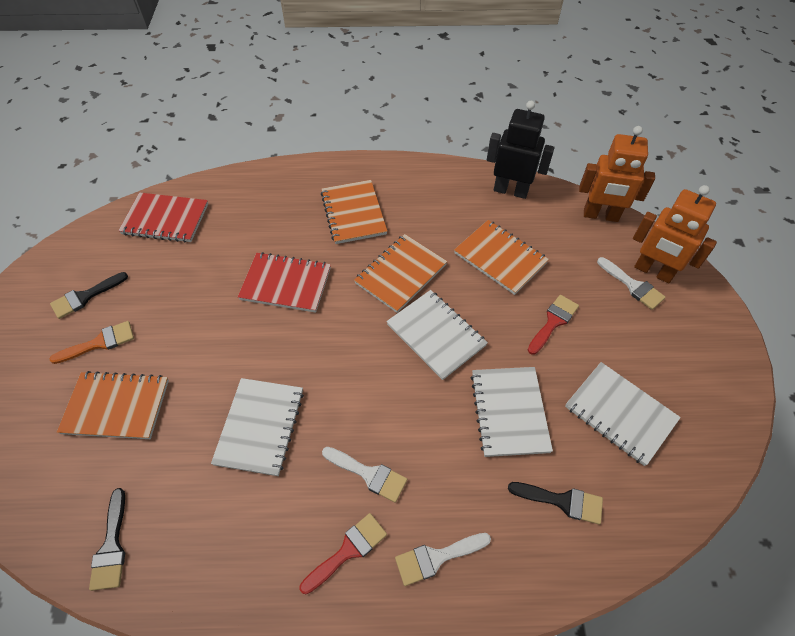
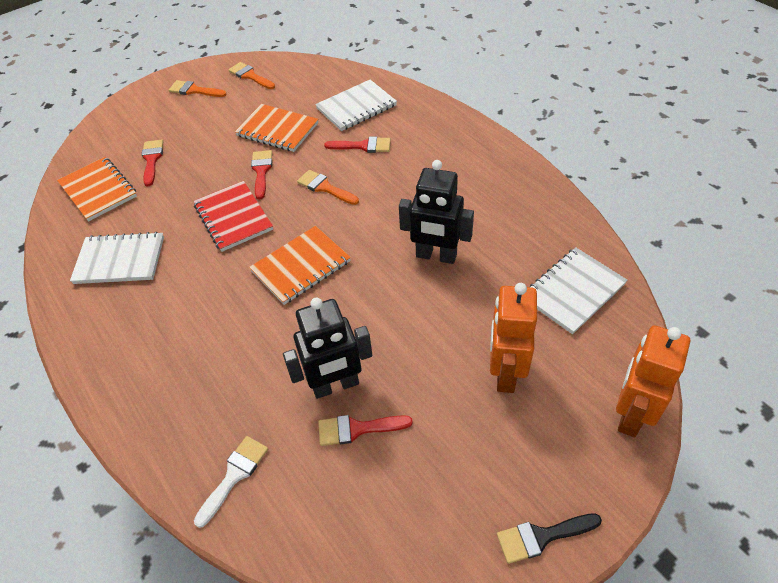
black brush: 3 -> 1
black robot: 1 -> 2
orange brush: 1 -> 3
orange notebook: 4 -> 3
red brush: 2 -> 4
red notebook: 2 -> 1
white brush: 3 -> 1
white notebook: 4 -> 3

